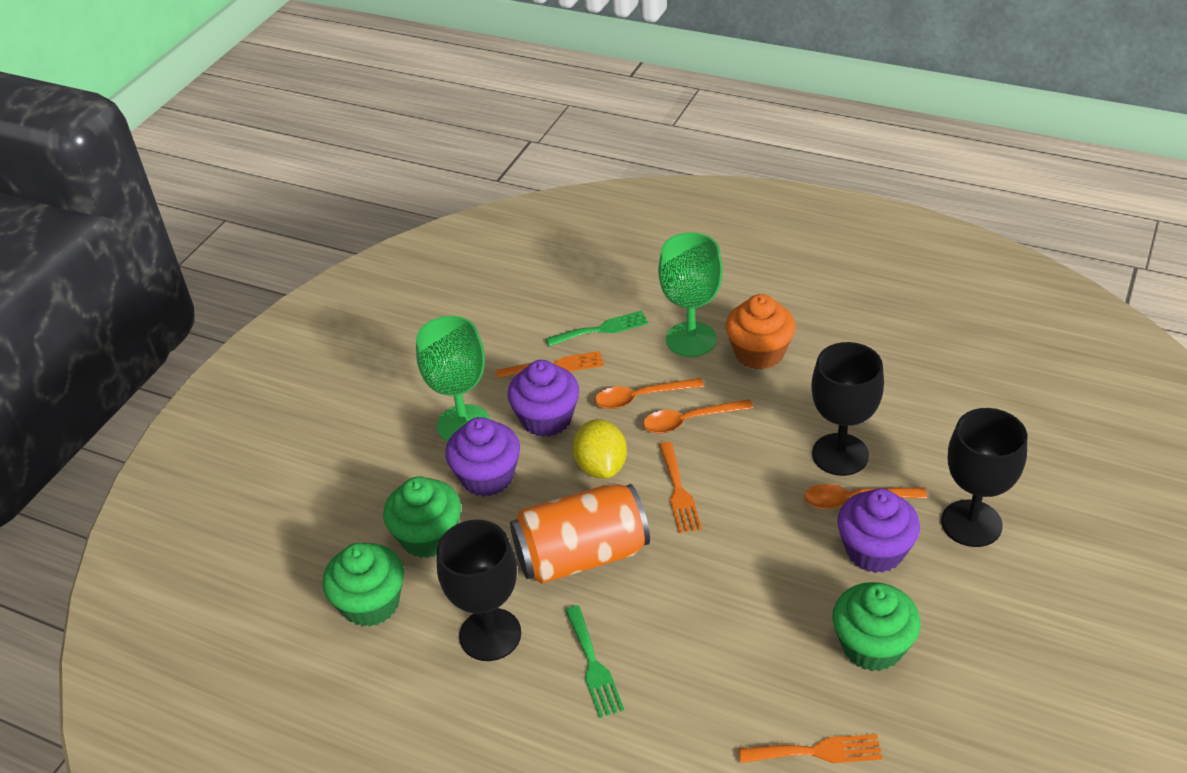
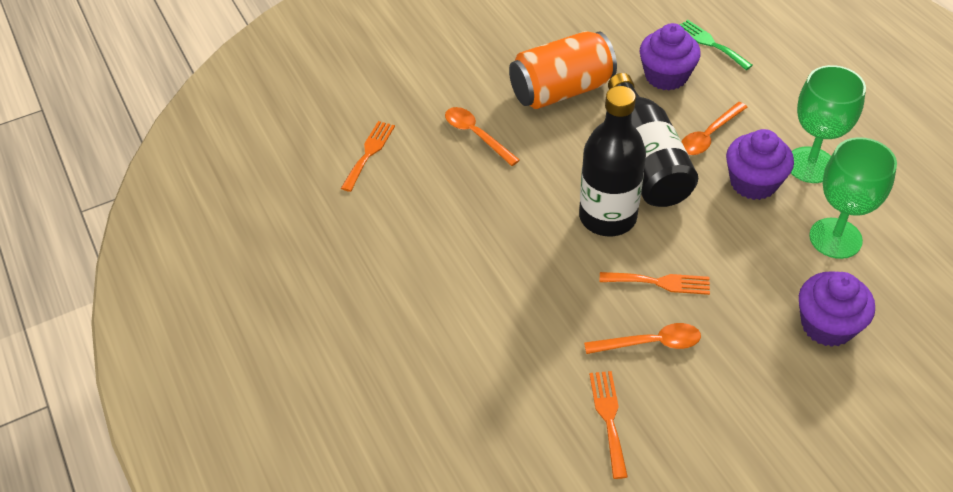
black bottle: 0 -> 2
black goblet: 3 -> 0
green cupcake: 3 -> 0
green fork: 2 -> 1
orange cupcake: 1 -> 0
yellow lemon: 1 -> 0

